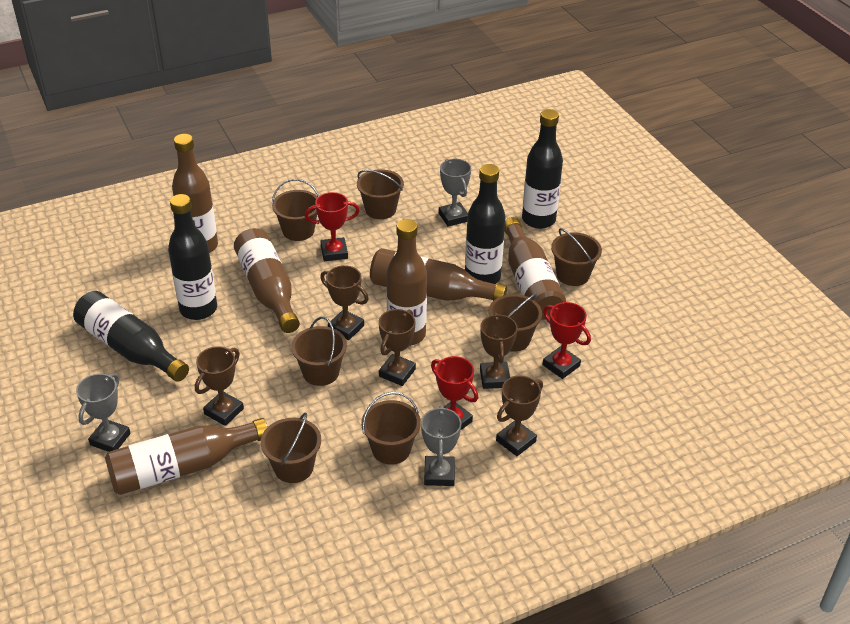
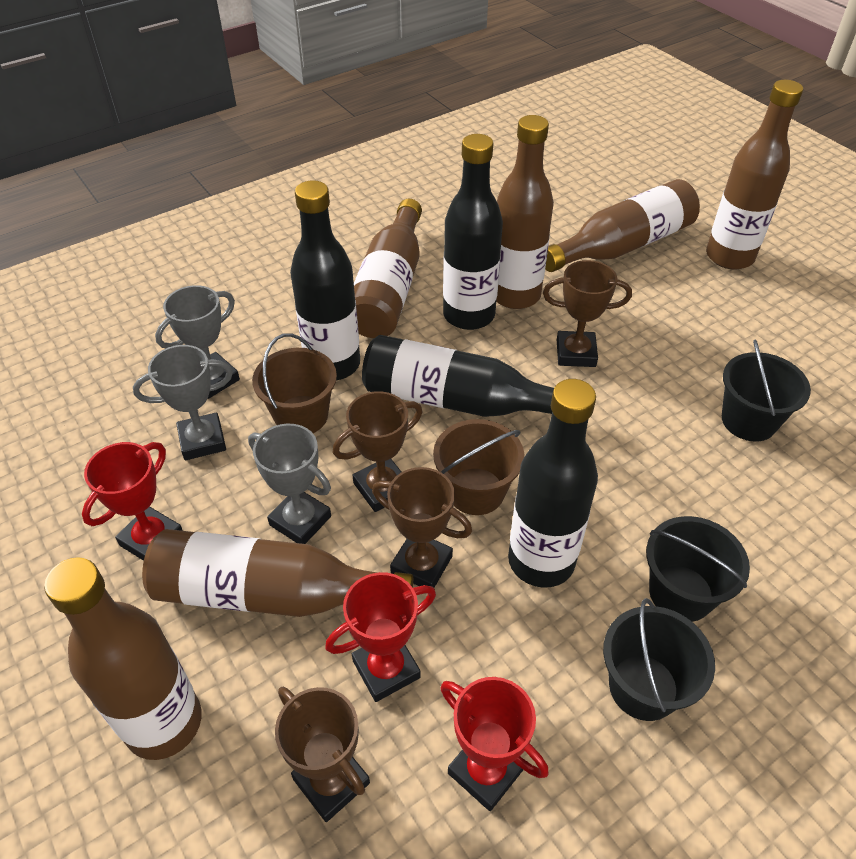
black bucket: 0 -> 3
brown bucket: 7 -> 2
brown trophy: 5 -> 4

